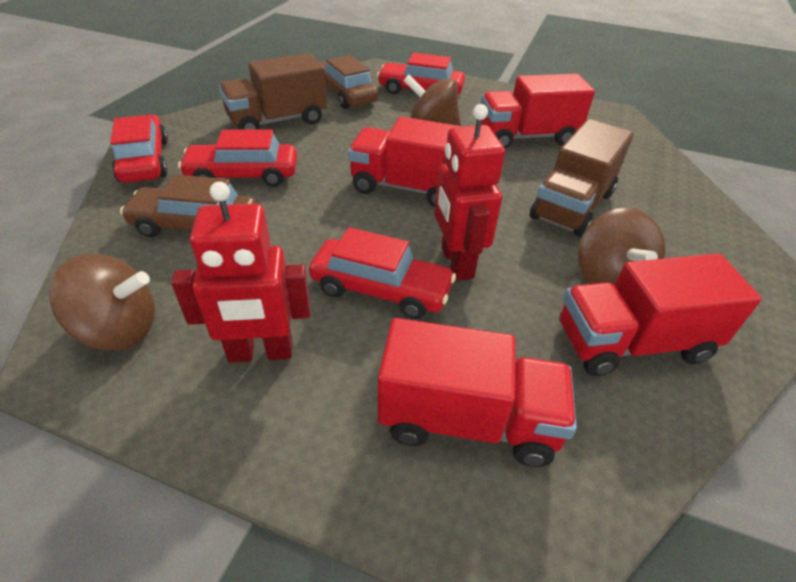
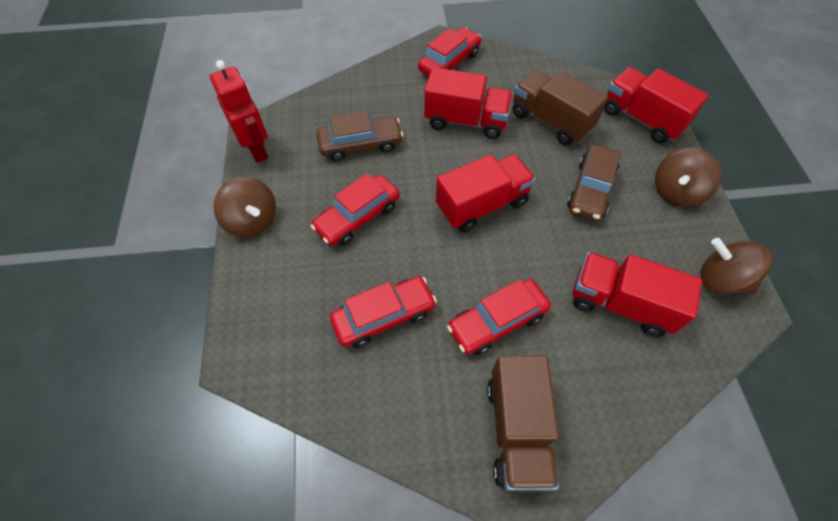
red robot: 2 -> 1

